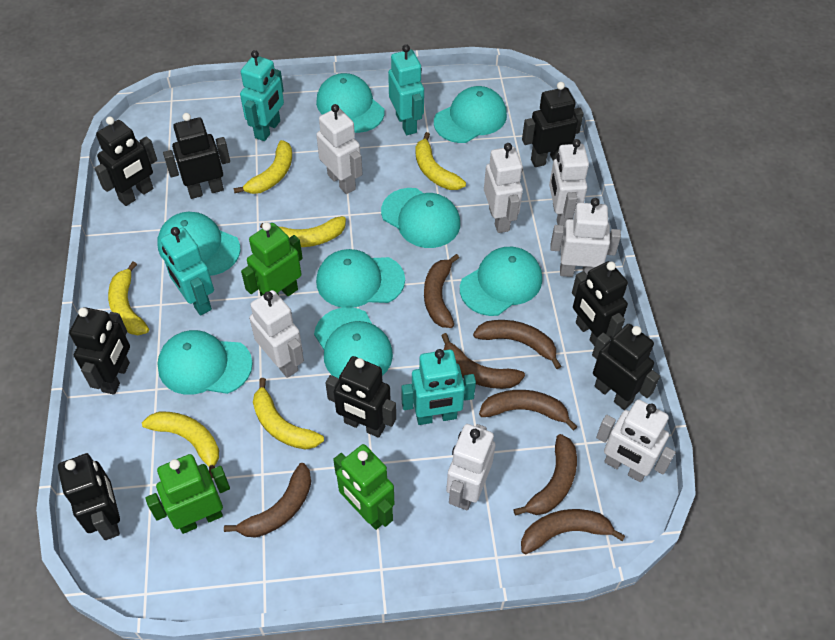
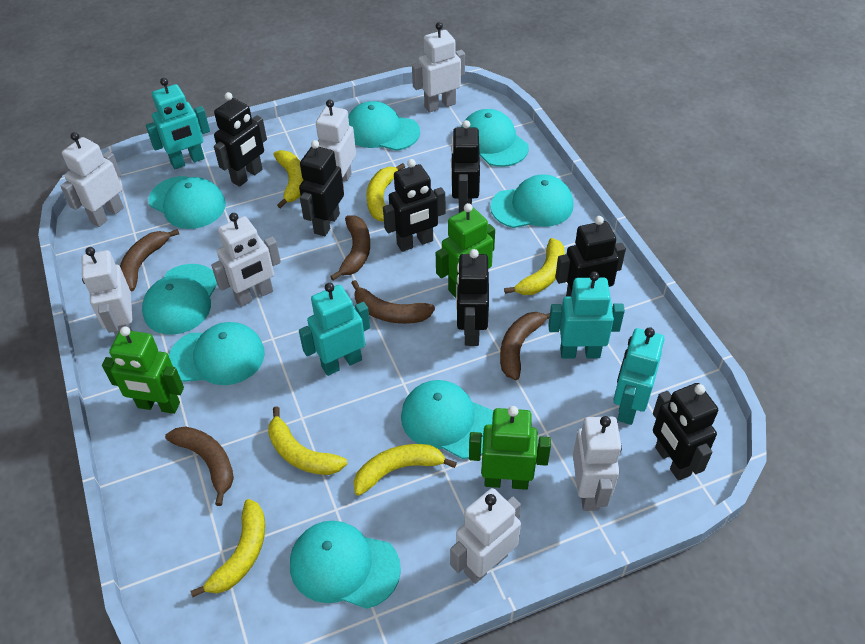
black robot: 8 -> 7
brown banana: 7 -> 5

